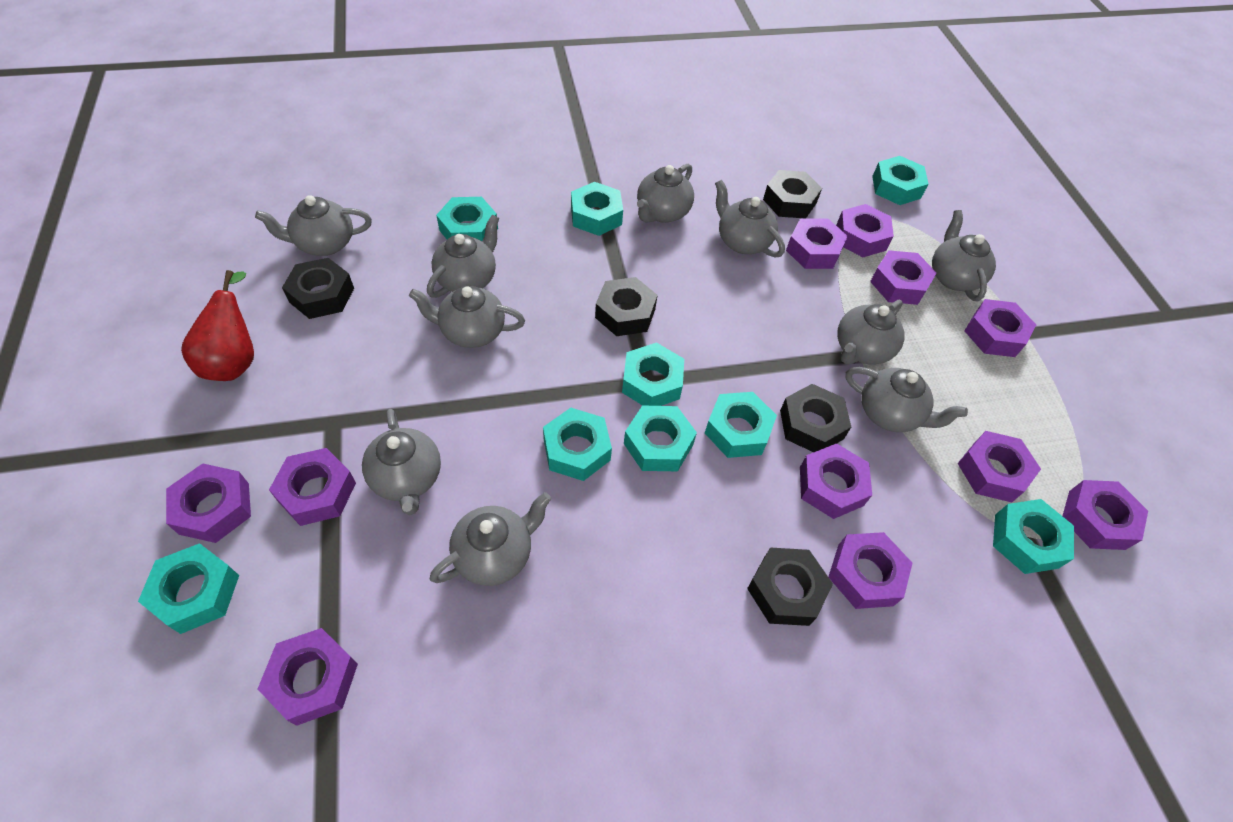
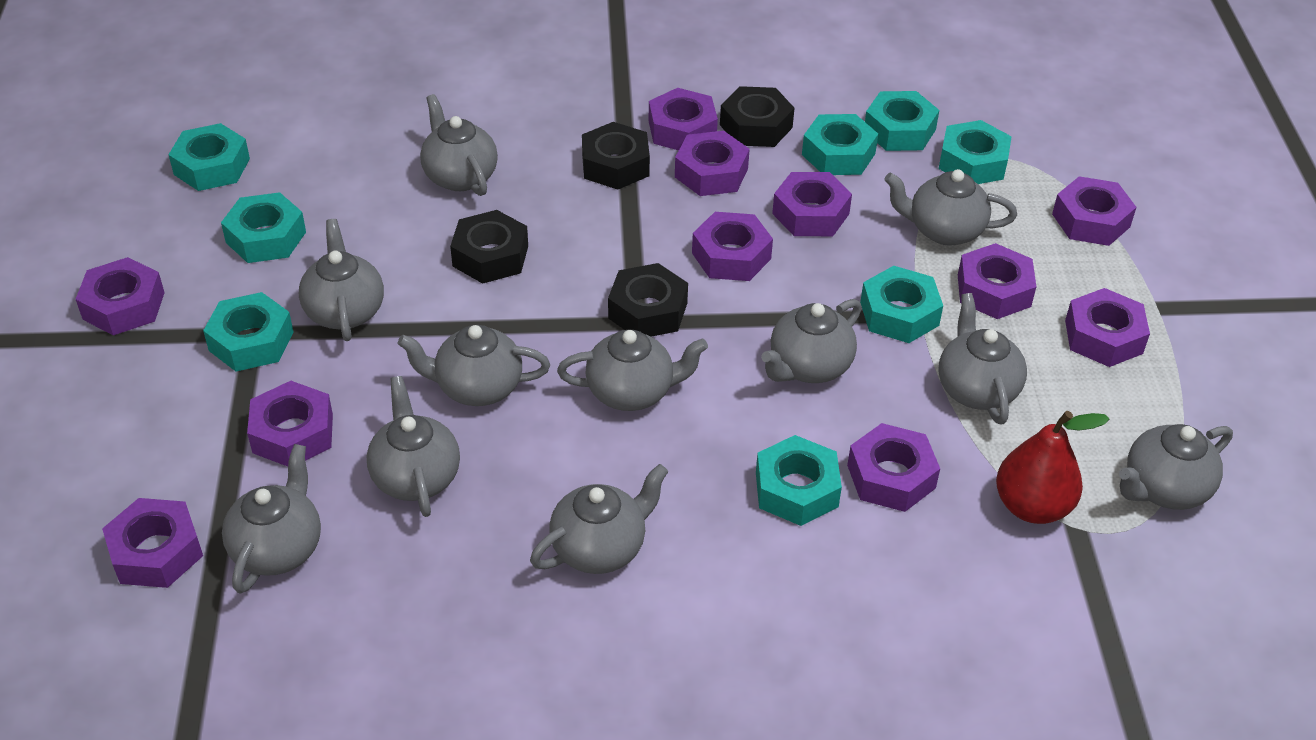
black nut: 5 -> 4
grey teapot: 10 -> 11
turquoise nut: 9 -> 8

